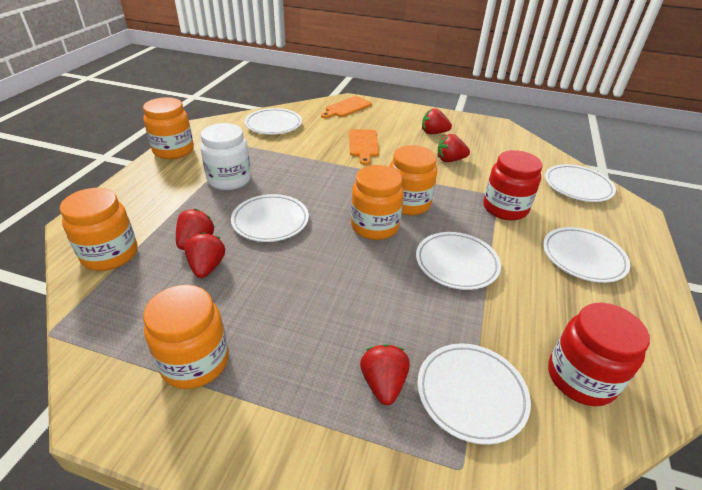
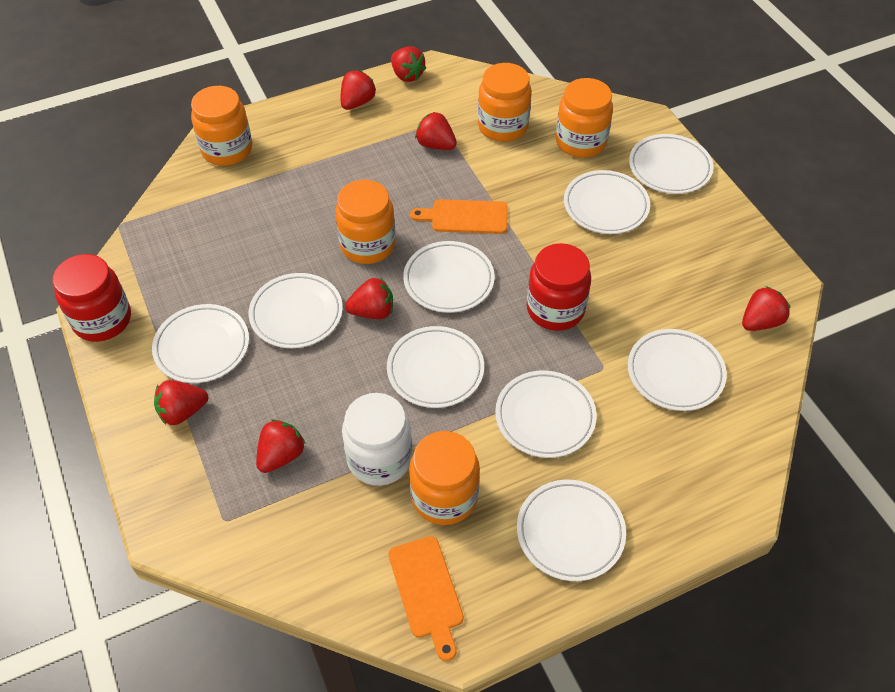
red strawberry: 5 -> 7
white plate: 6 -> 9

